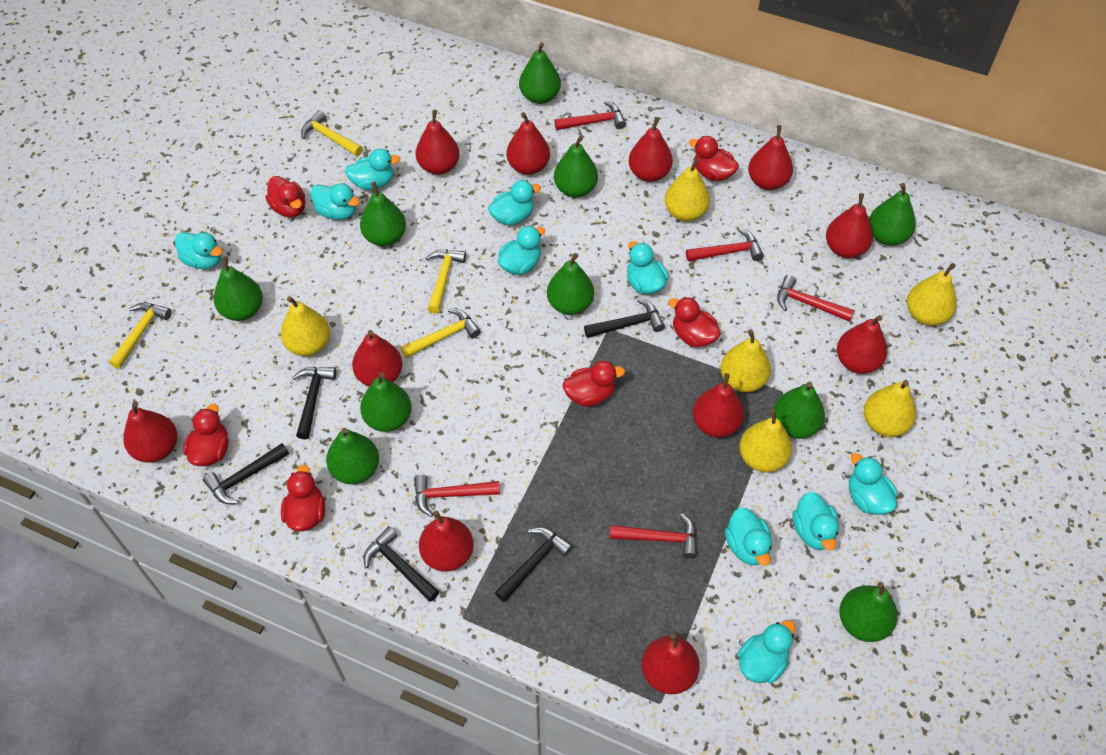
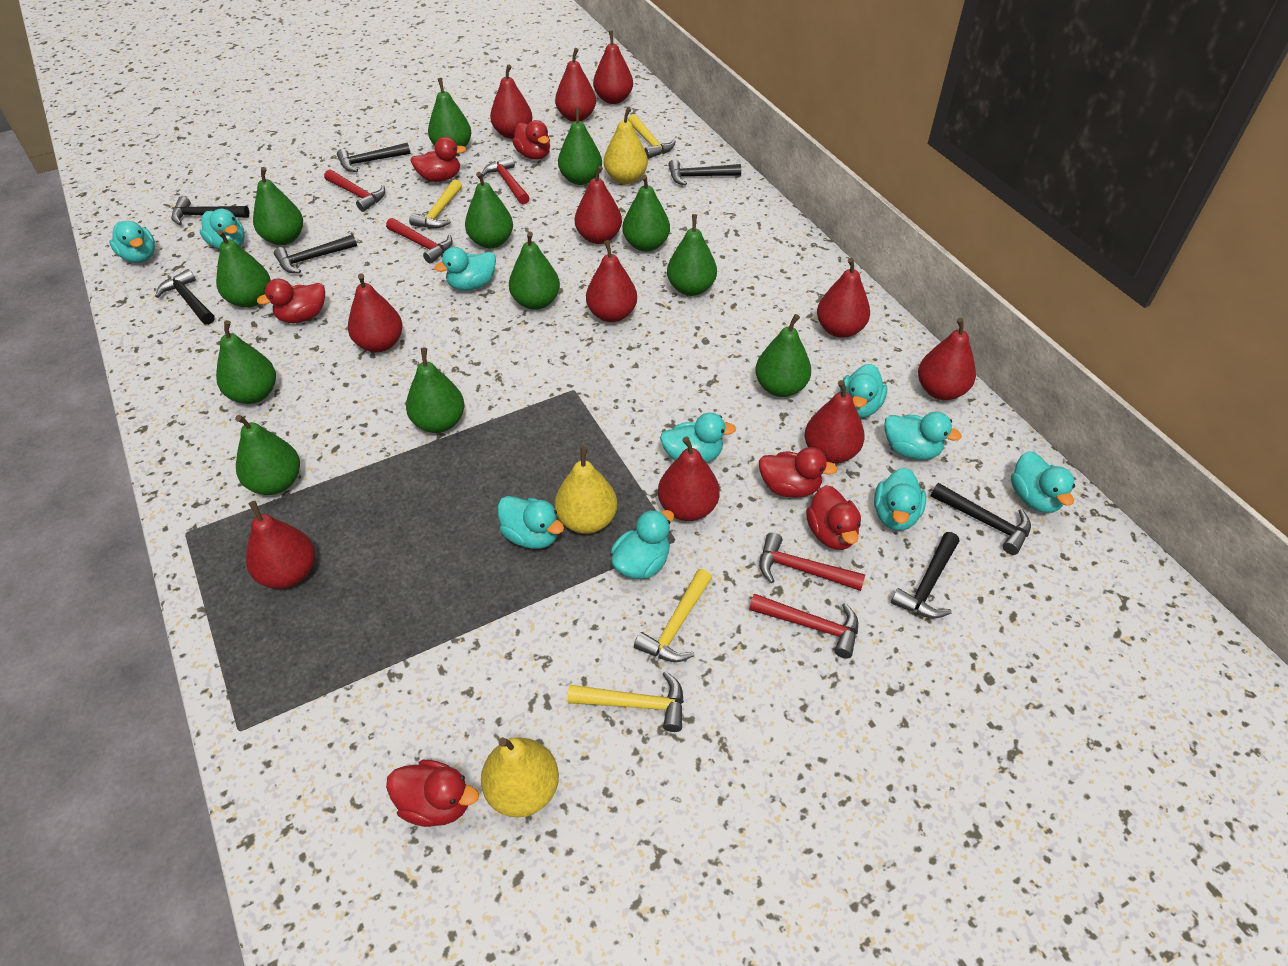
black hammer: 5 -> 7
green pear: 10 -> 12
yellow pear: 6 -> 3

